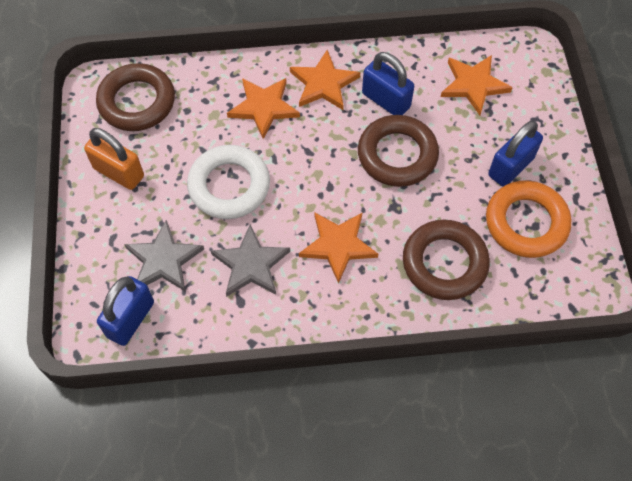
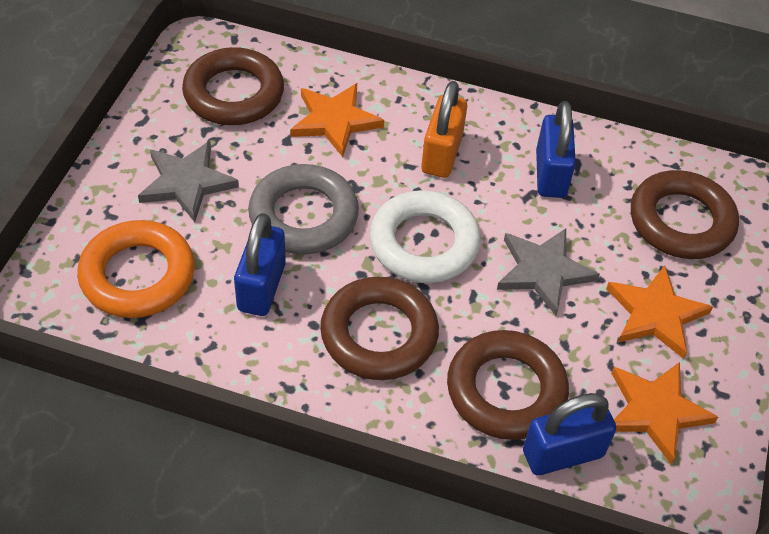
brown ring: 3 -> 4
grey ring: 0 -> 1
orange star: 4 -> 3

